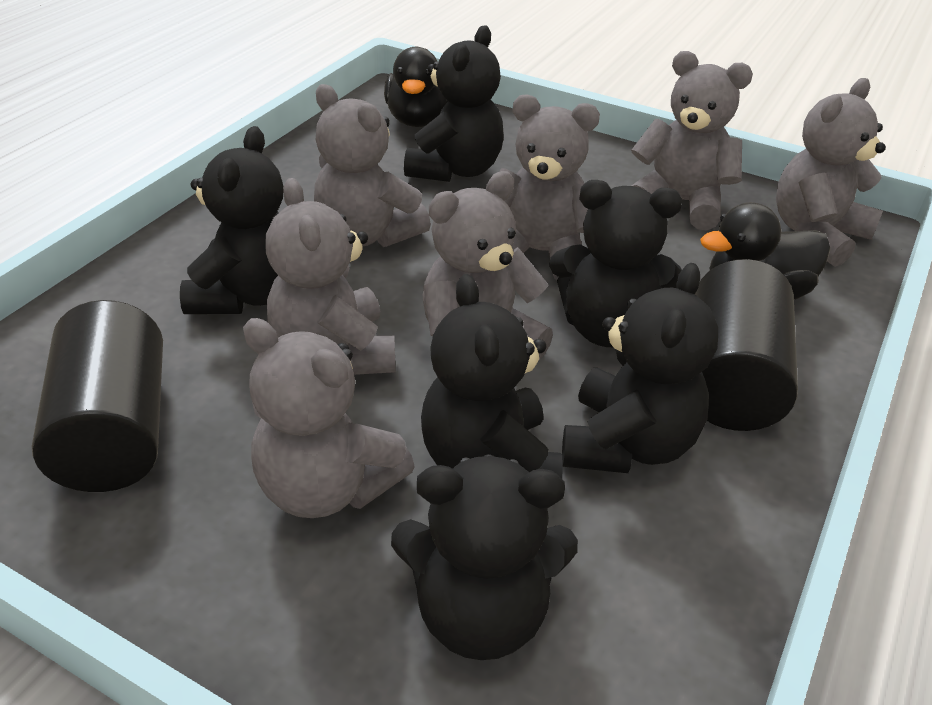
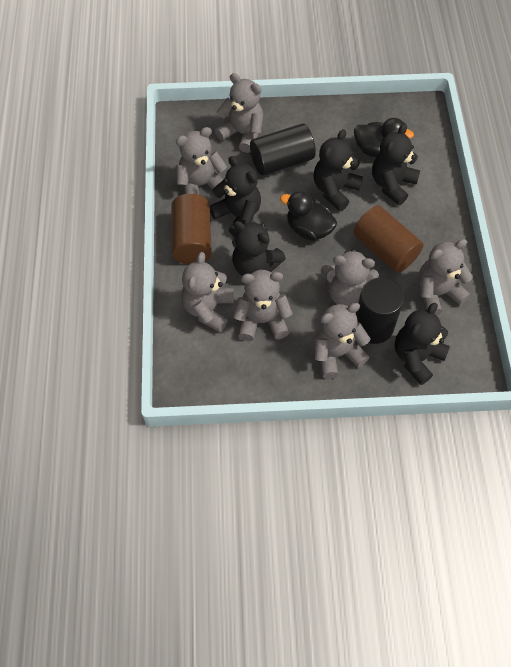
black teddy bear: 6 -> 5
brown cylinder: 0 -> 2

